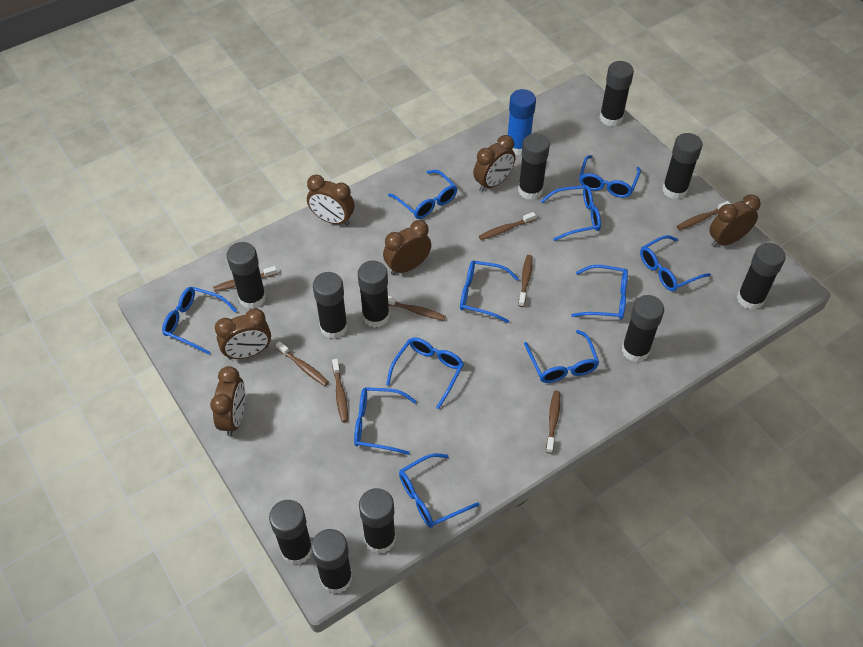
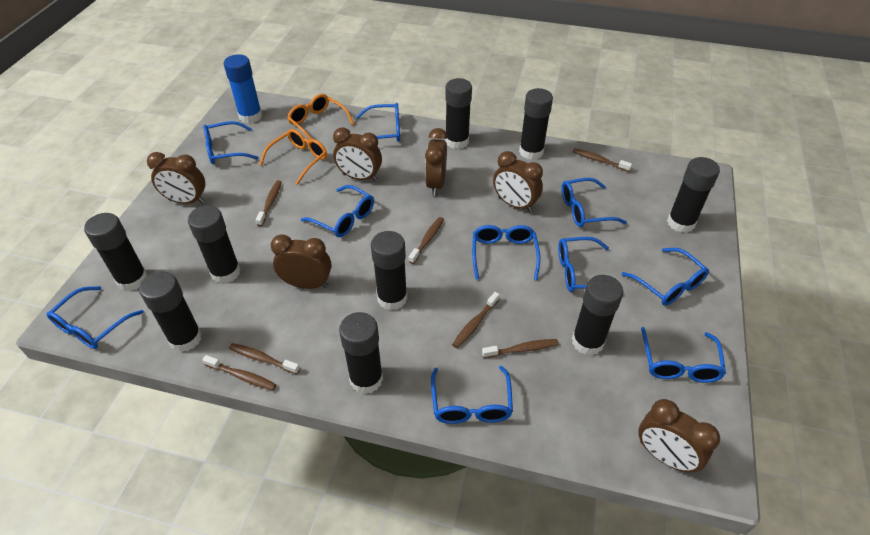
black glue stick: 11 -> 9
blue glasses: 11 -> 10
brown toothbrush: 8 -> 7
orange glasses: 0 -> 2

